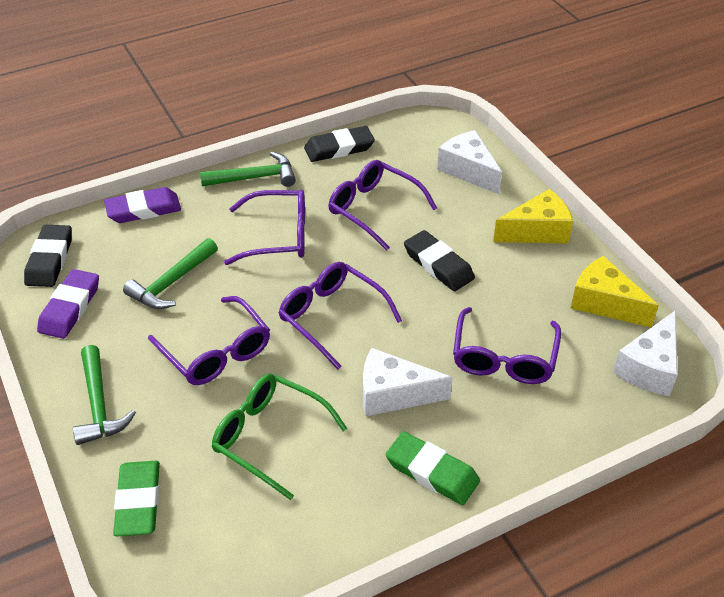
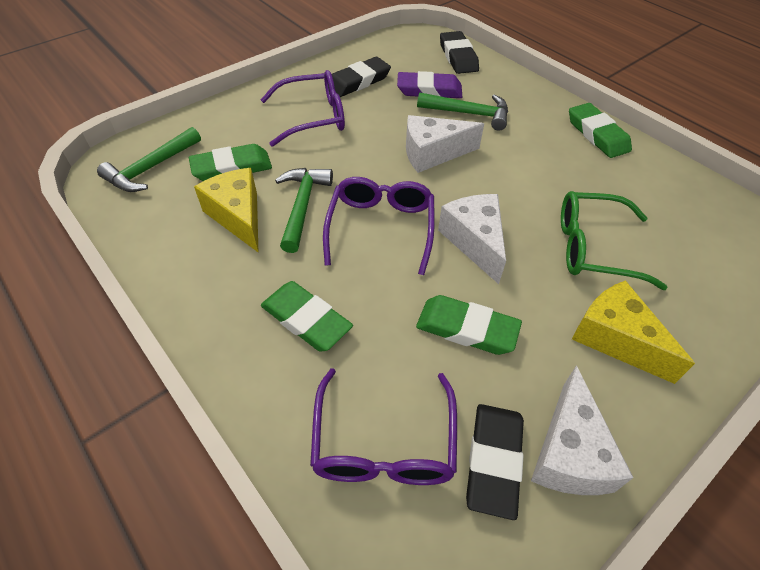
green eraser: 2 -> 4
purple eraser: 2 -> 1
purple glasses: 5 -> 3

